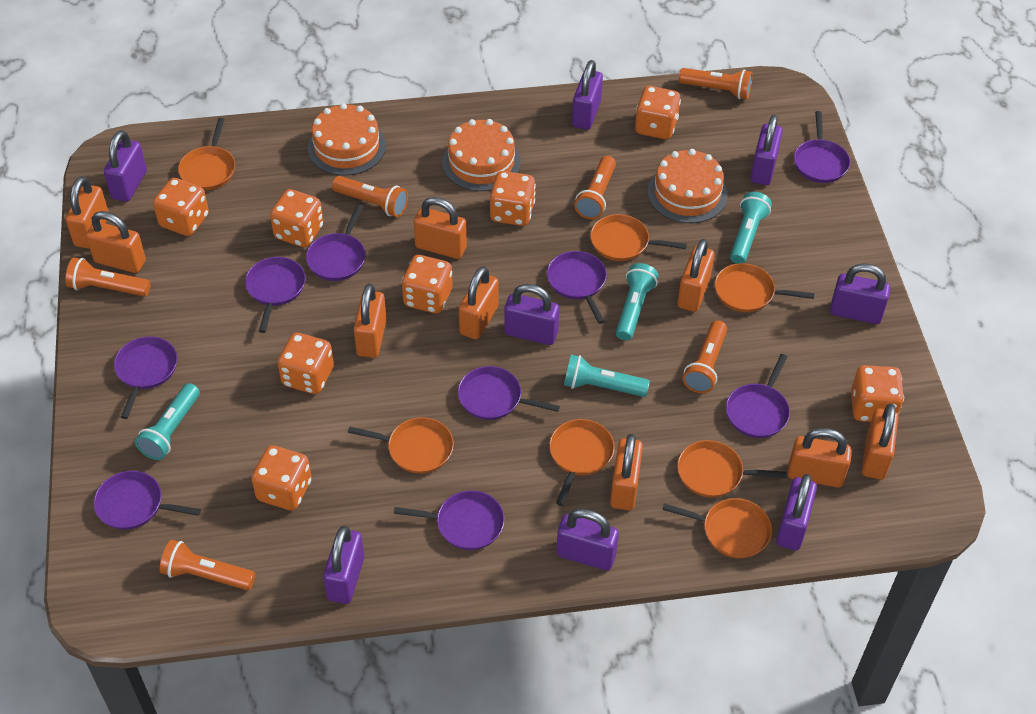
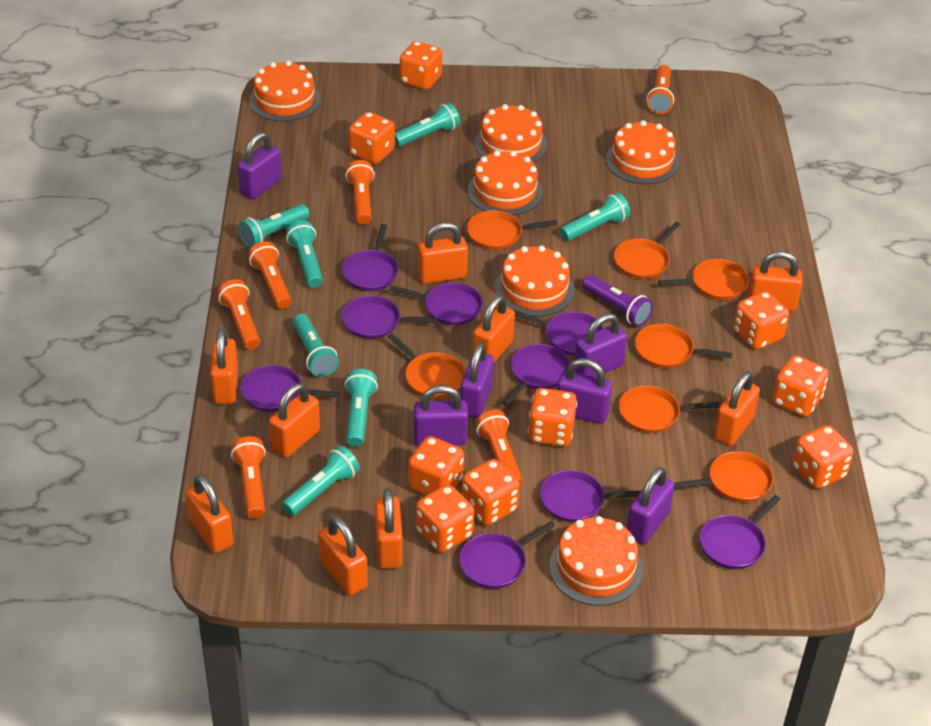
orange cake: 3 -> 6
orange dice: 8 -> 9
purple flashlight: 0 -> 1
purple padlock: 8 -> 6
turquoise flashlight: 4 -> 7

